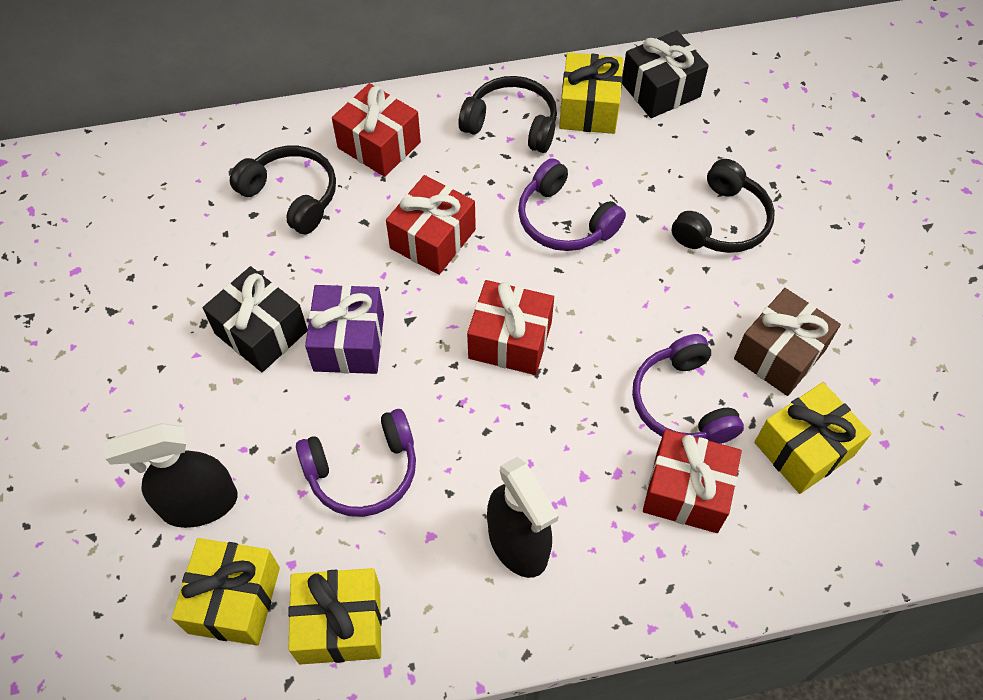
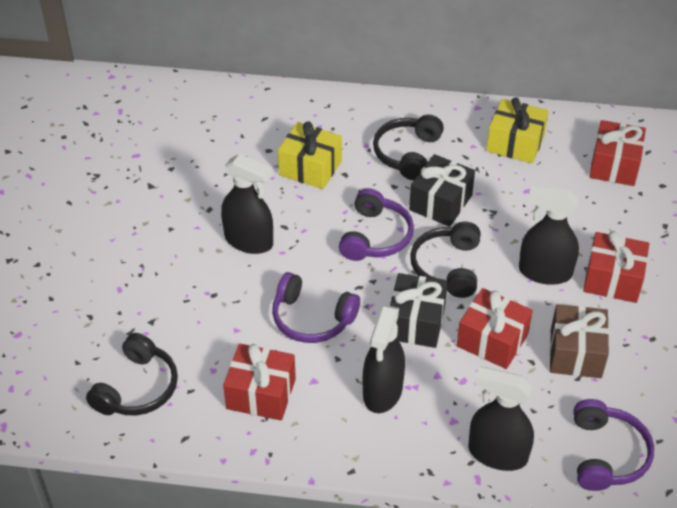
black spray bottle: 2 -> 4
purple gift: 1 -> 0
yellow gift: 4 -> 2

